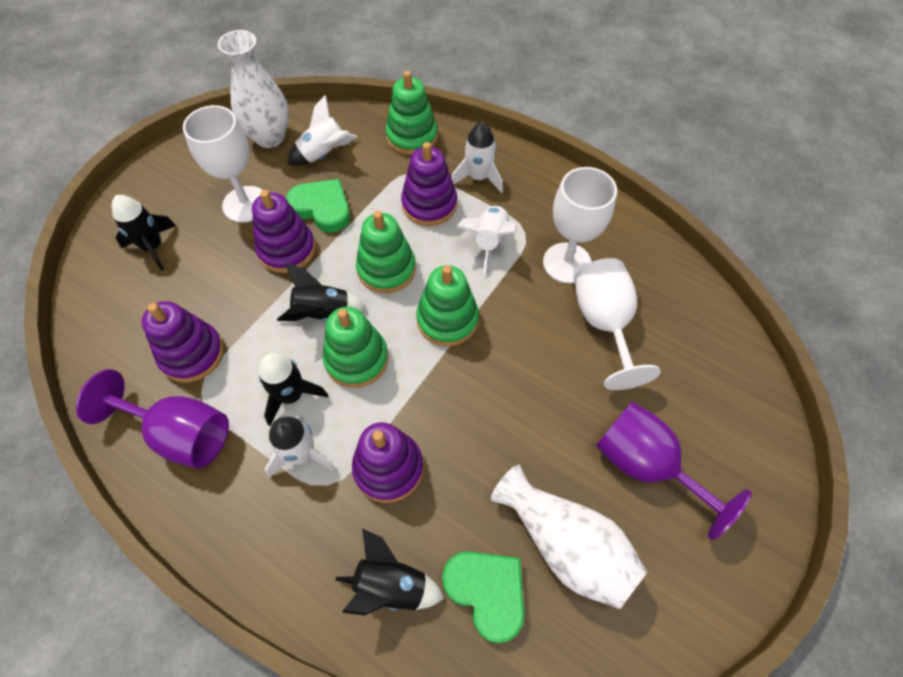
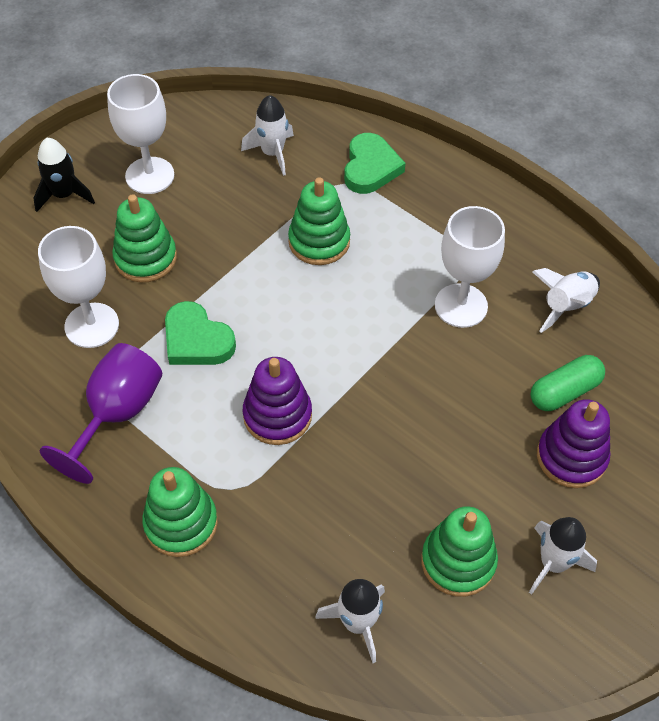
black rocket: 4 -> 1
green capsule: 0 -> 1
purple goblet: 2 -> 1
purple stacking toy: 4 -> 2
white vase: 2 -> 0

